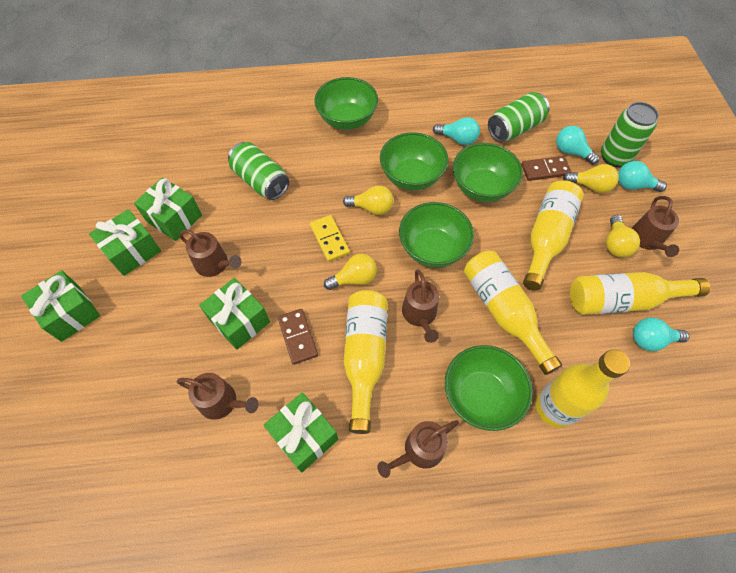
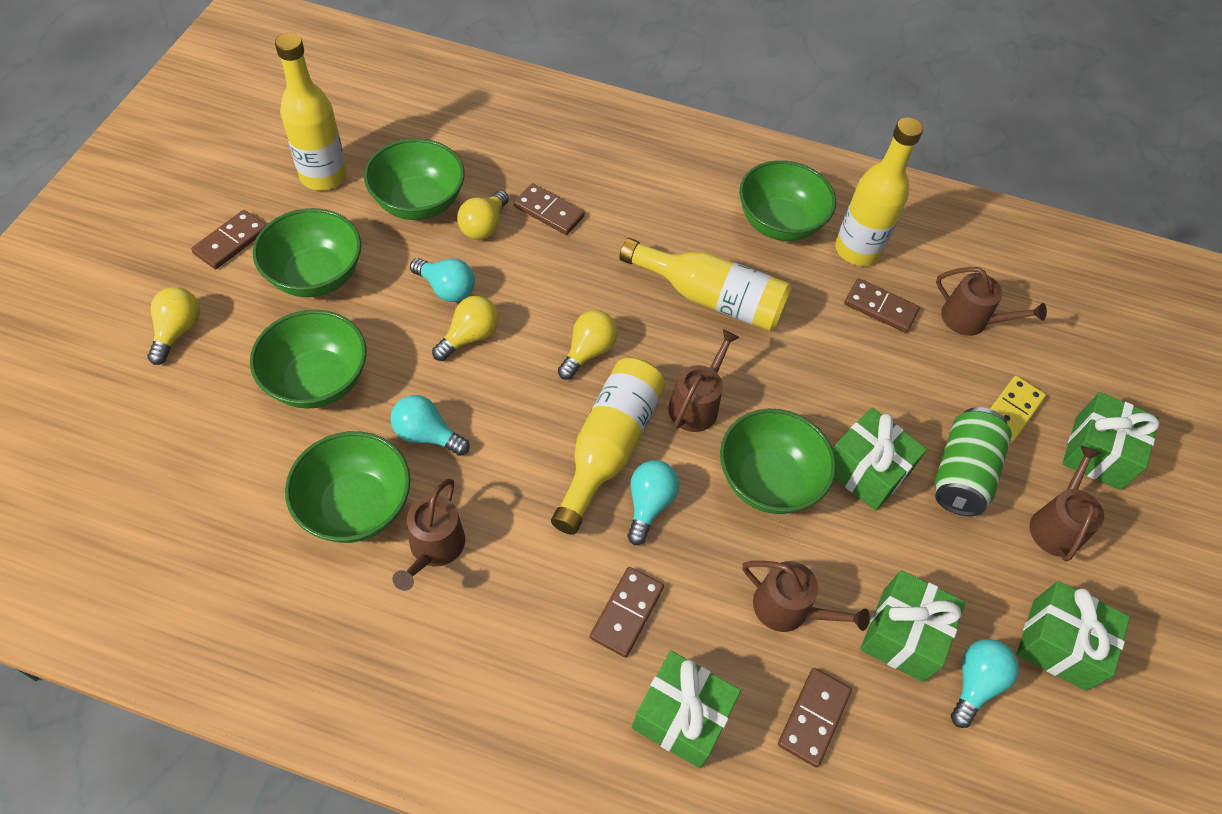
brown domino: 2 -> 5
green bowl: 5 -> 6
green can: 3 -> 1
yellow bottle: 5 -> 4

